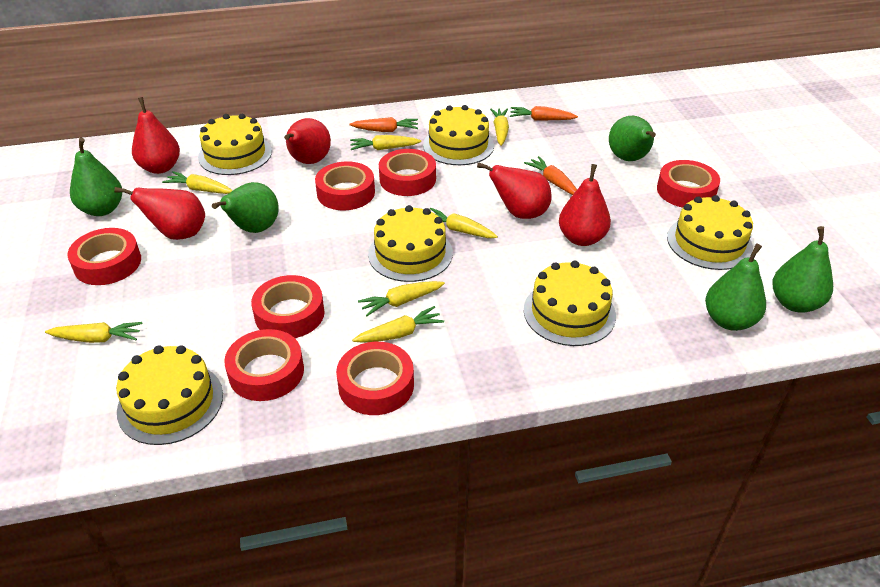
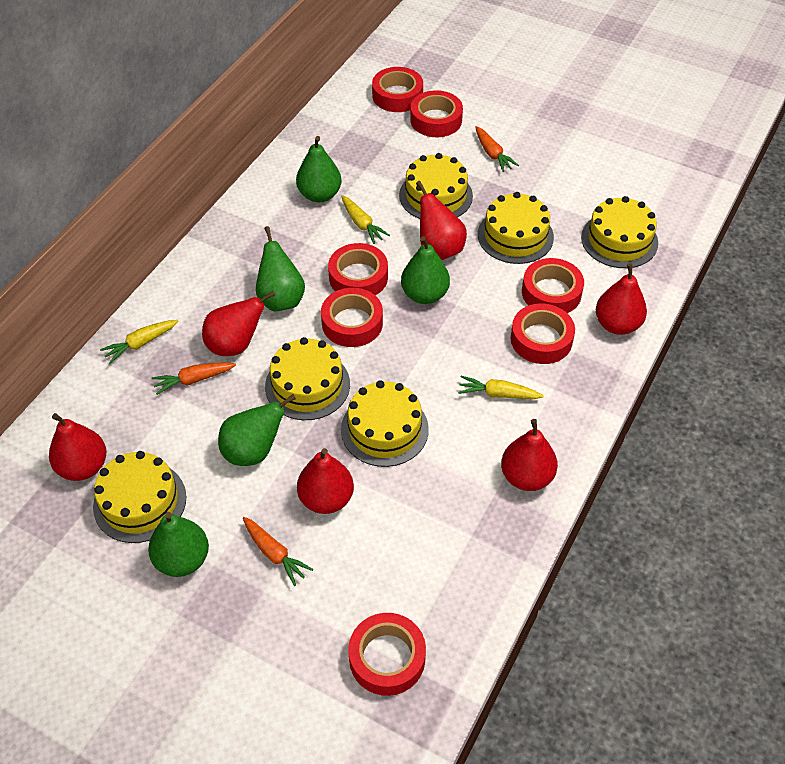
red pear: 5 -> 6
yellow carrot: 7 -> 3

